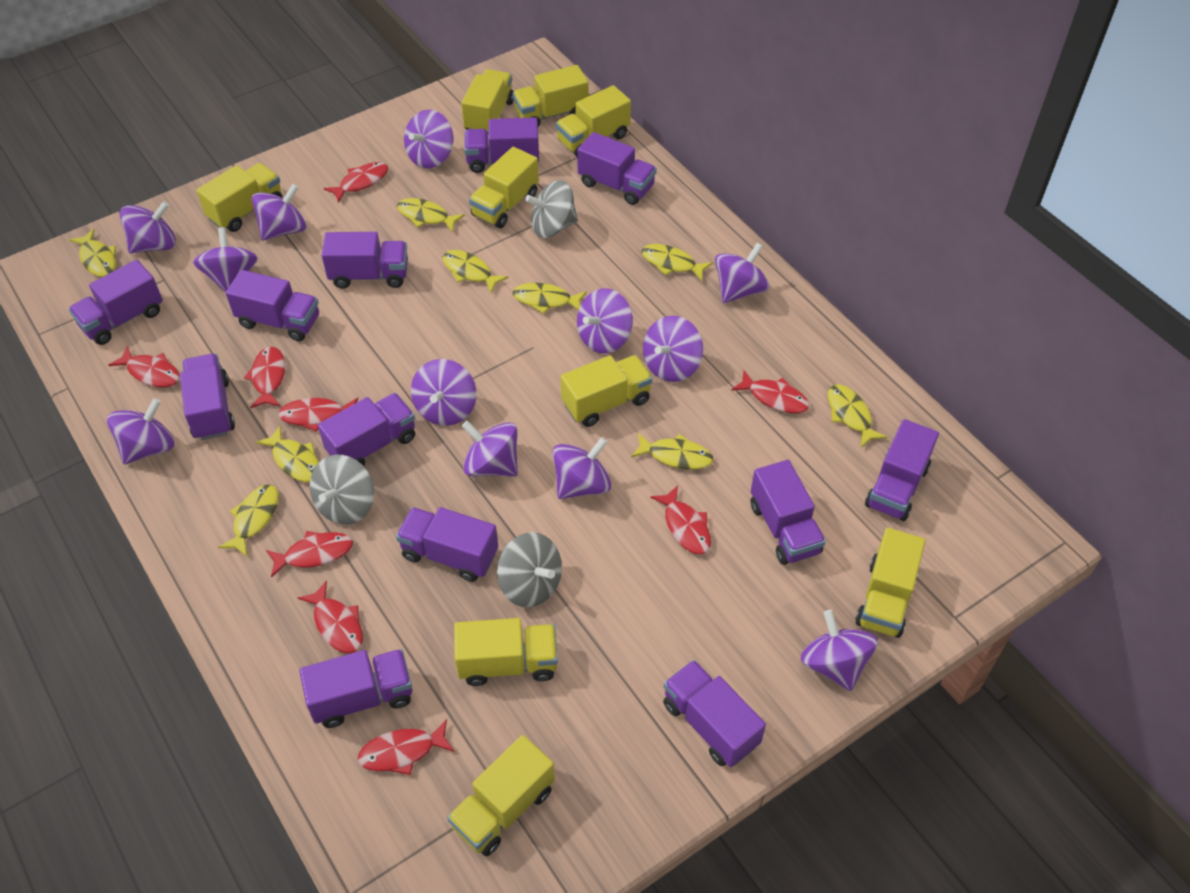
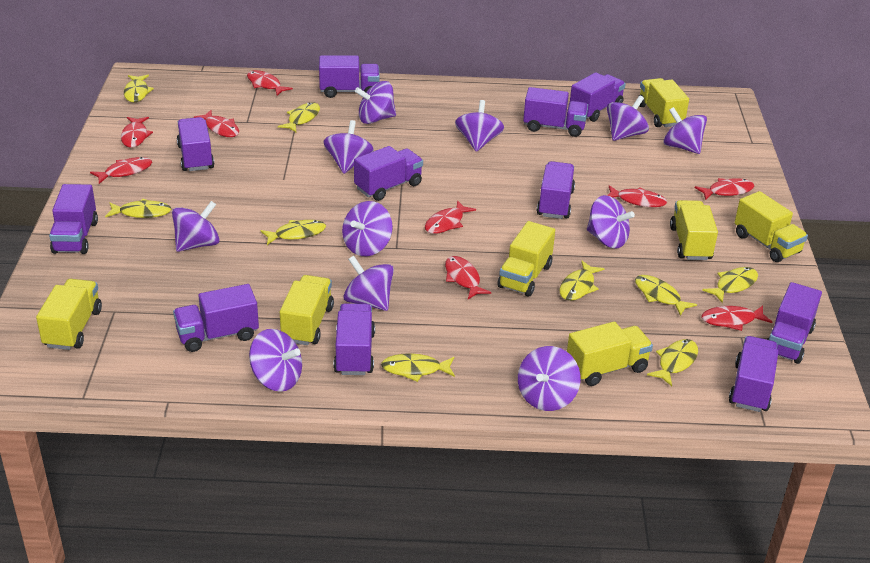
grey spinning top: 3 -> 0
purple spinning top: 12 -> 11
purple truck: 12 -> 11
yellow truck: 9 -> 7

